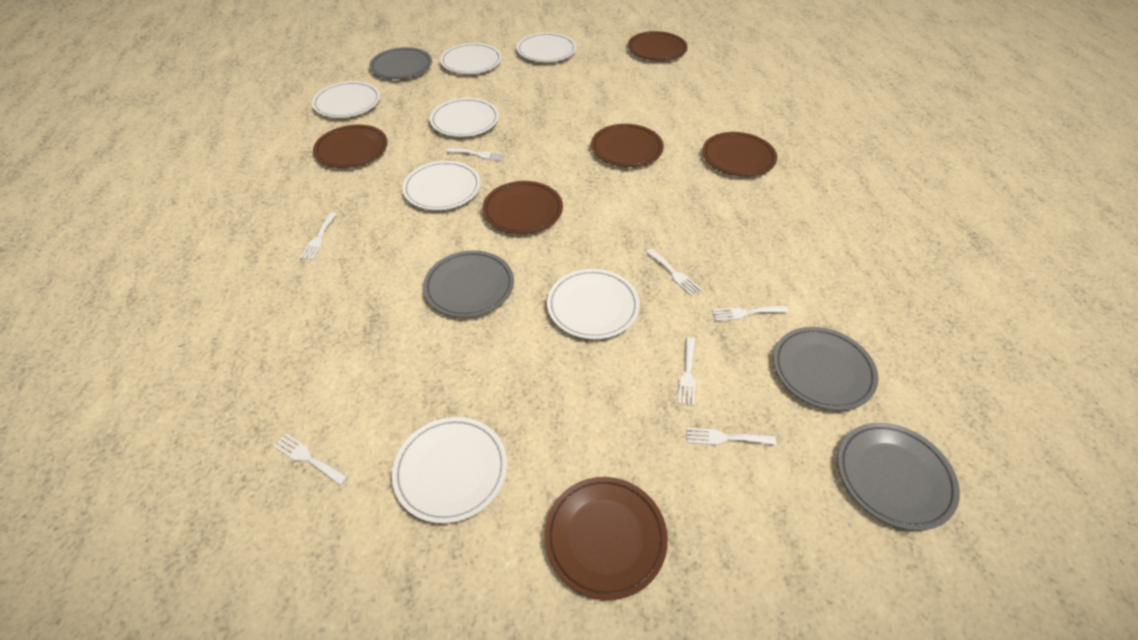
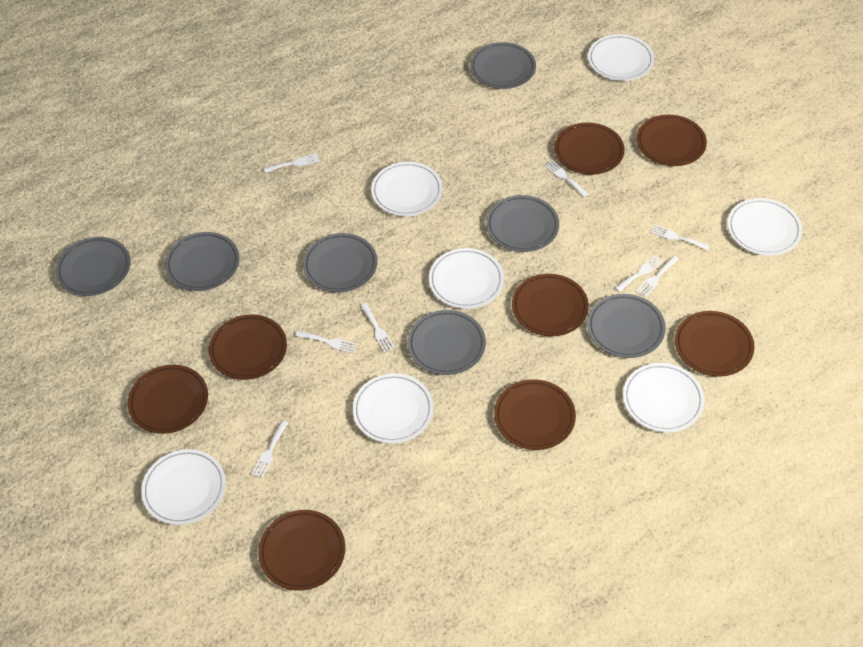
brown plate: 6 -> 8
grey plate: 4 -> 7
white fork: 7 -> 8

